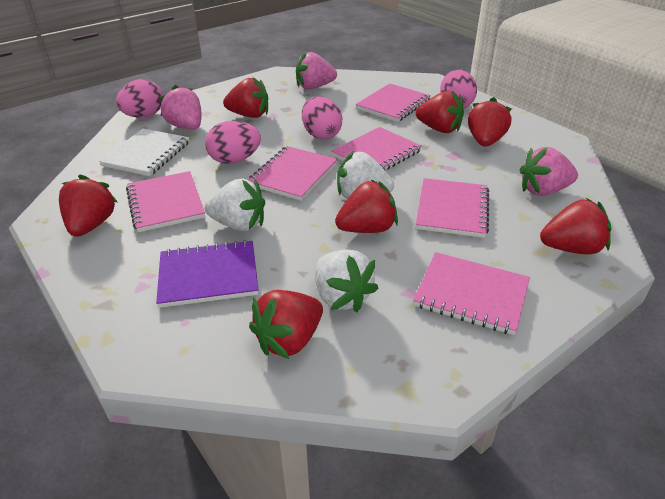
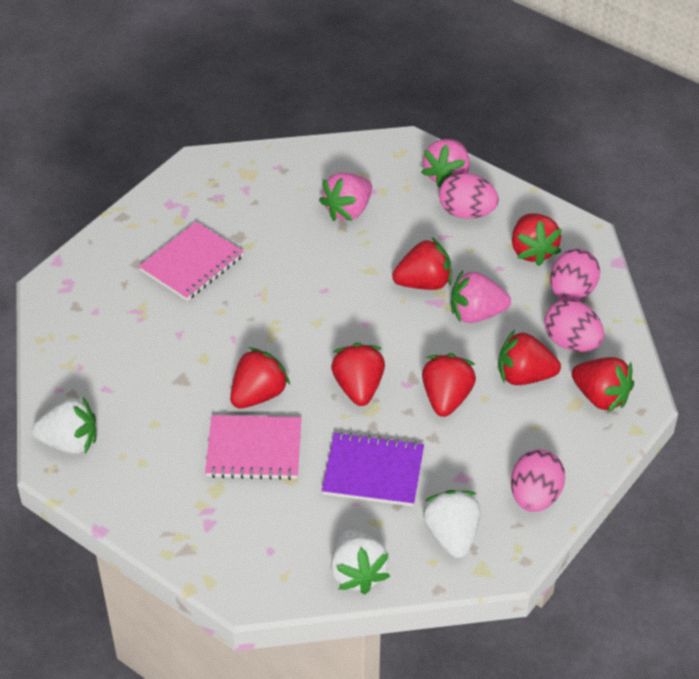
pink notebook: 6 -> 2
white notebook: 1 -> 0

